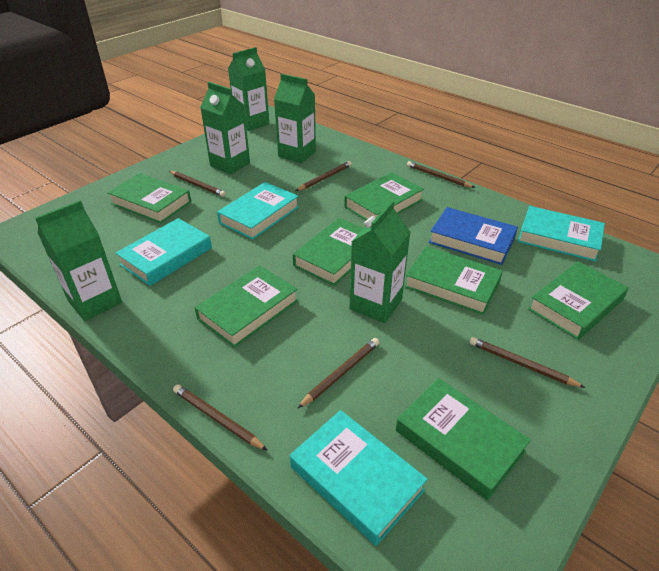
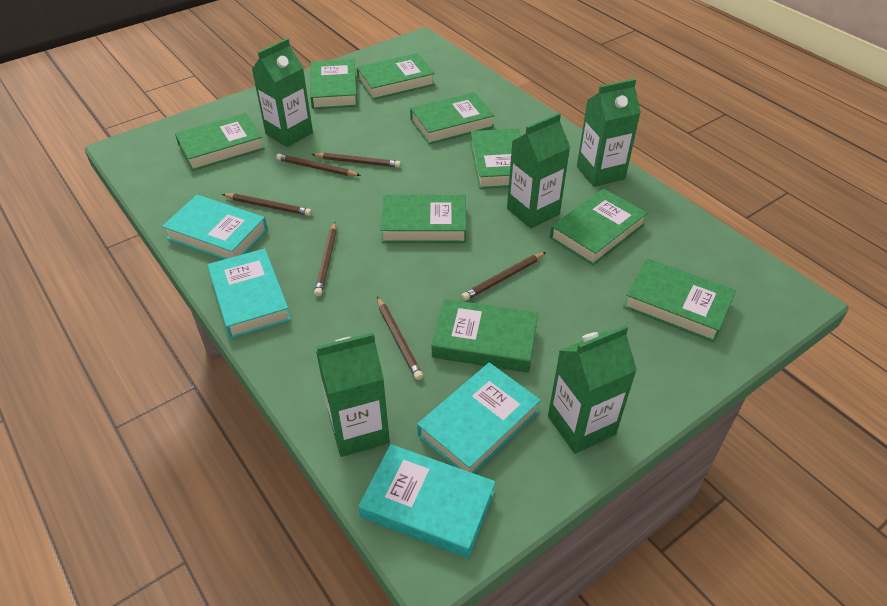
blue book: 1 -> 0
green book: 7 -> 9

